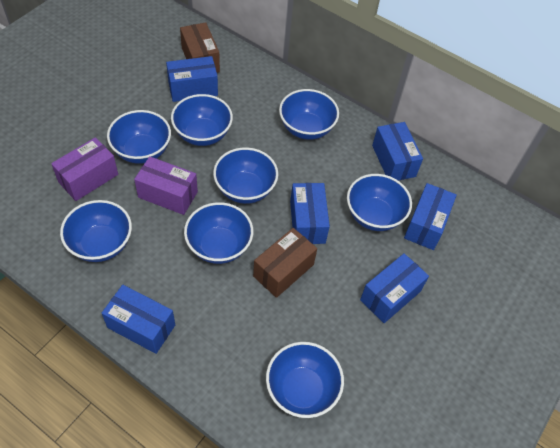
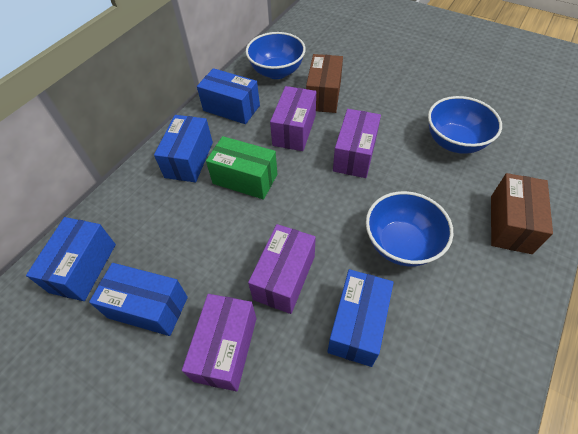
blue bowl: 8 -> 3
blue box: 6 -> 5
green box: 0 -> 1
purple box: 2 -> 4

